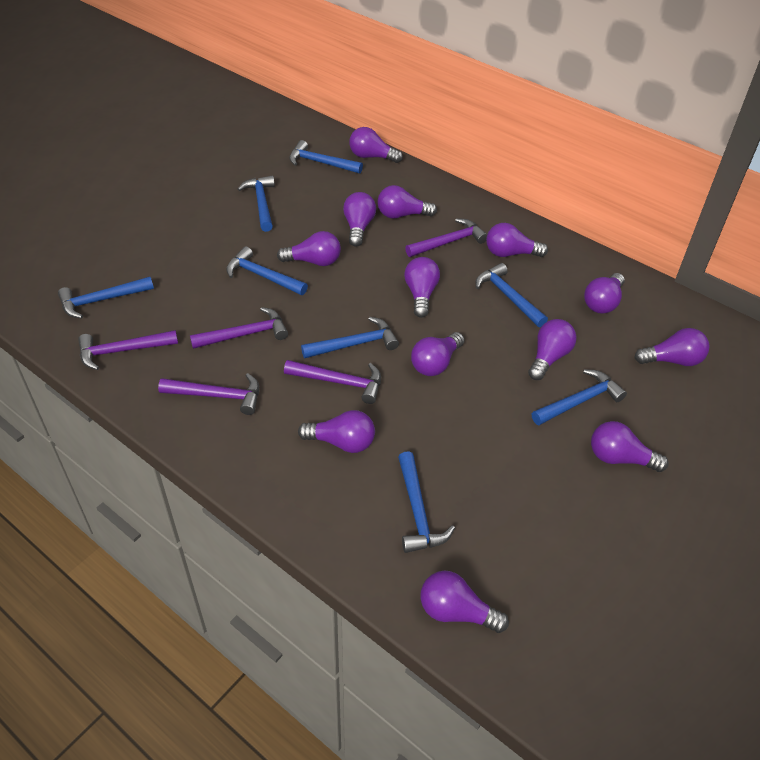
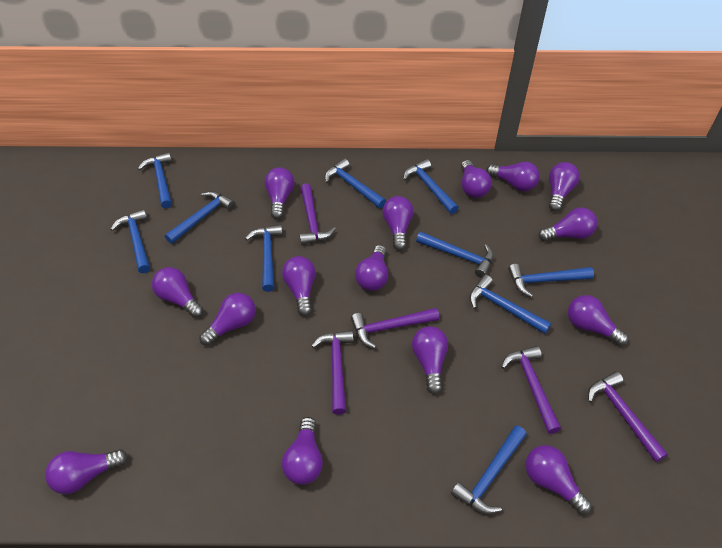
blue hammer: 8 -> 10
purple light bulb: 13 -> 15

